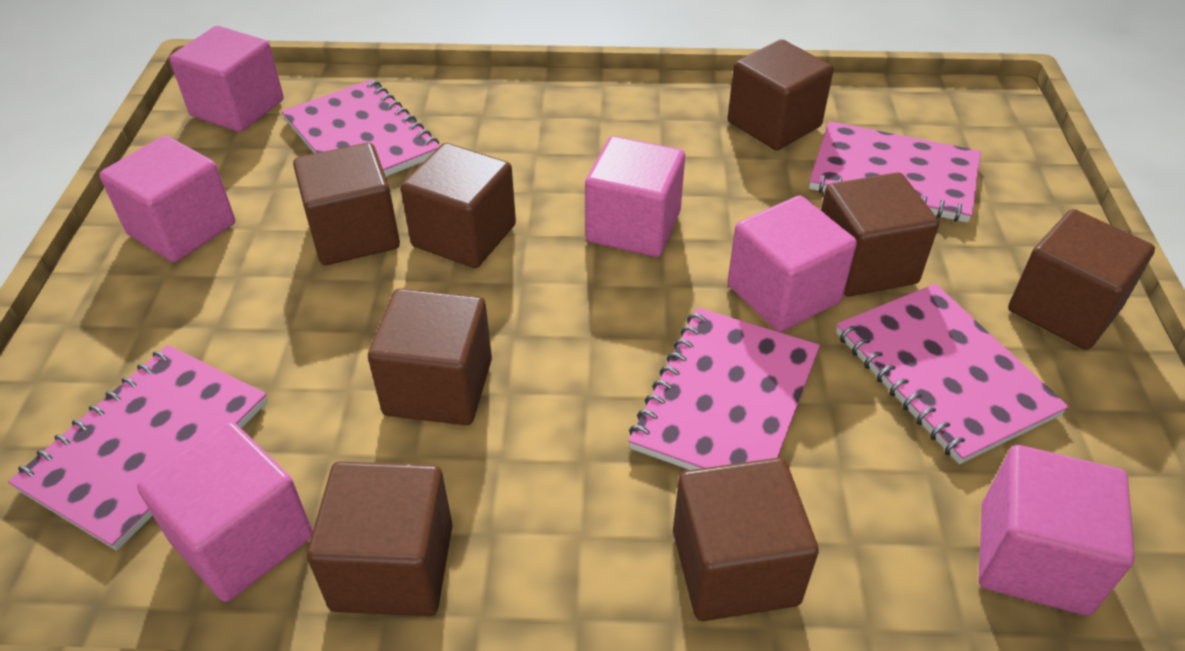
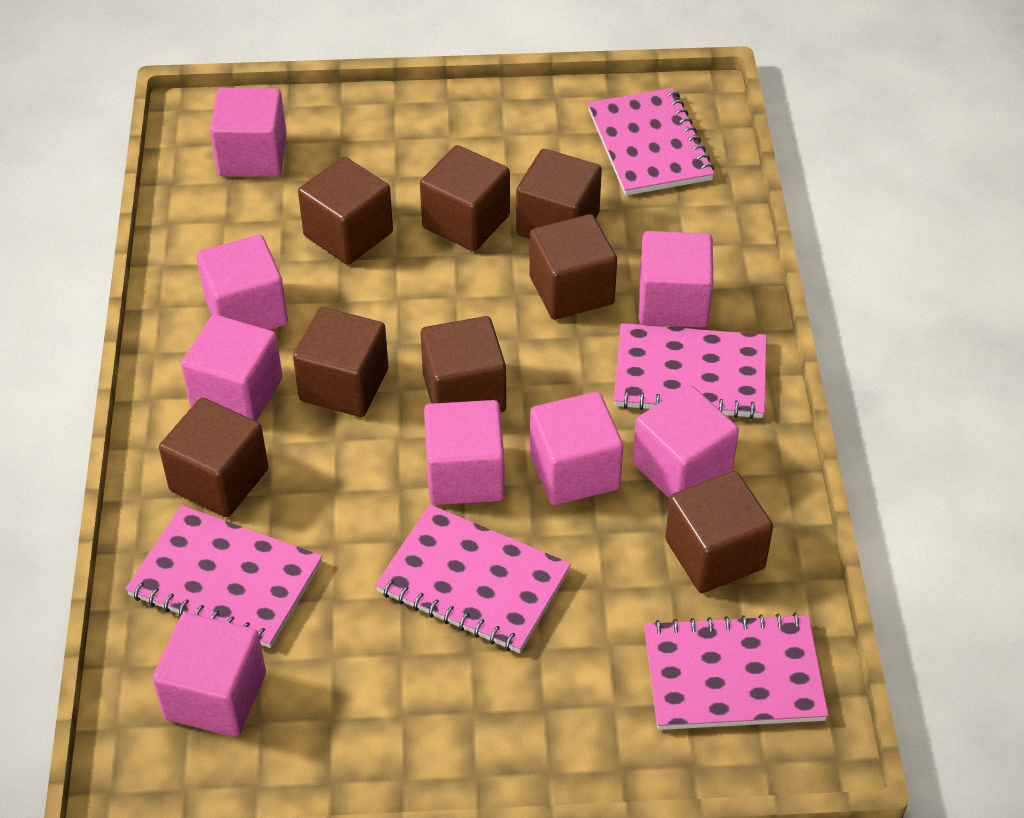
pink cube: 6 -> 8

